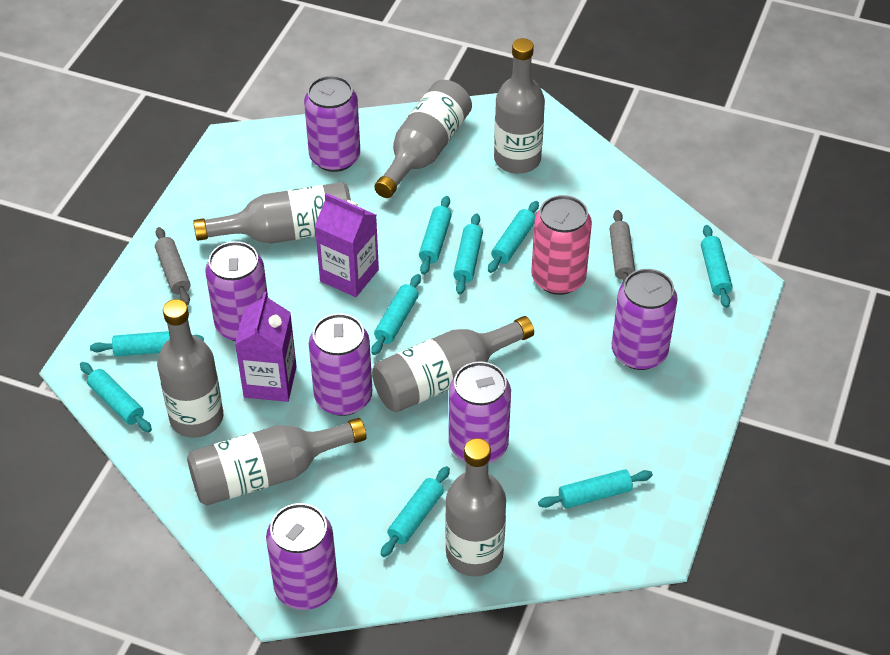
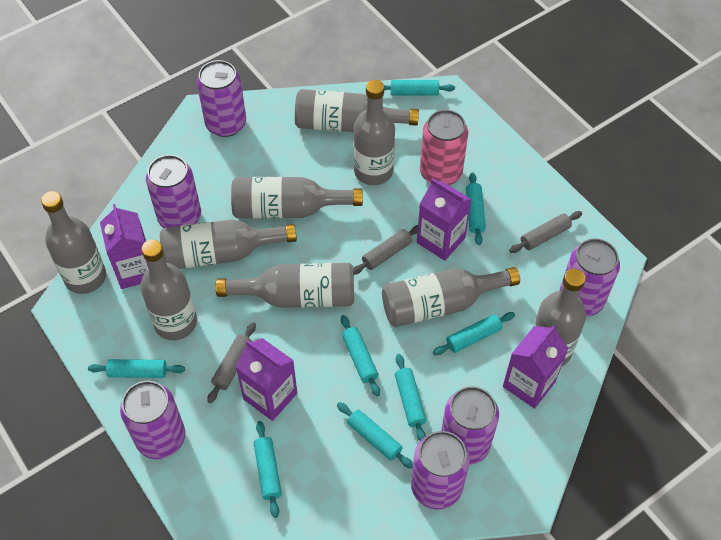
grey bottle: 7 -> 9
grey rolling pin: 2 -> 3
purple carton: 2 -> 4
turquoise rolling pin: 9 -> 8

